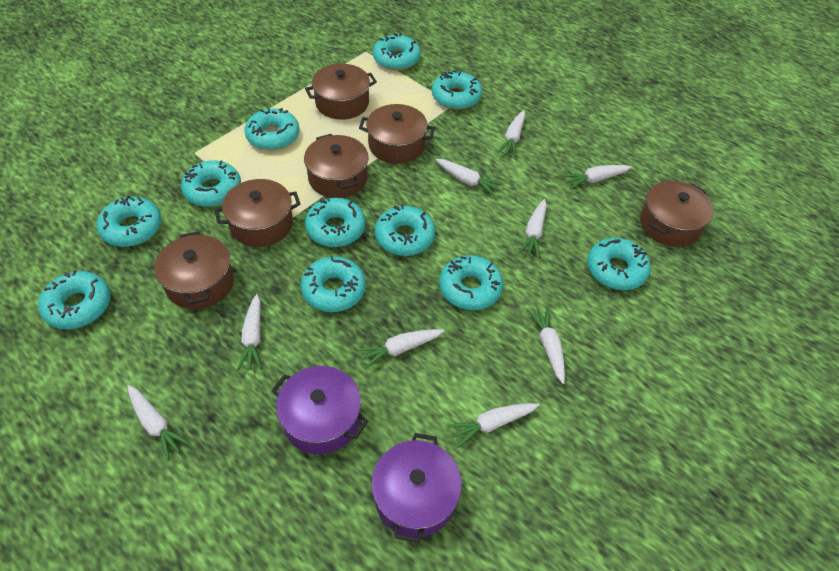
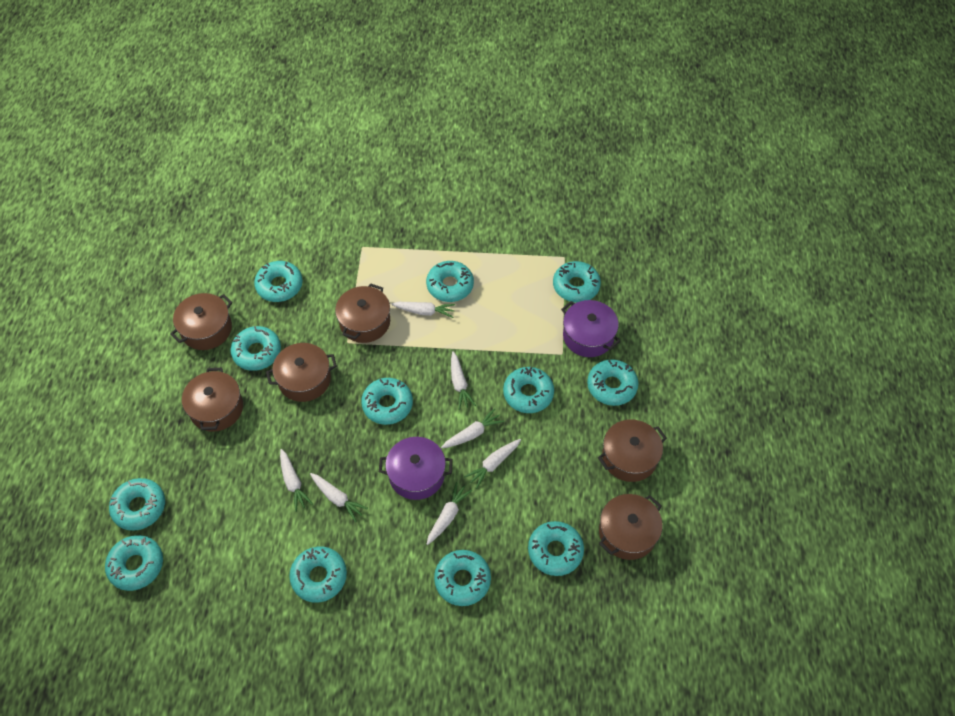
turquoise donut: 11 -> 12
white carrot: 9 -> 7

